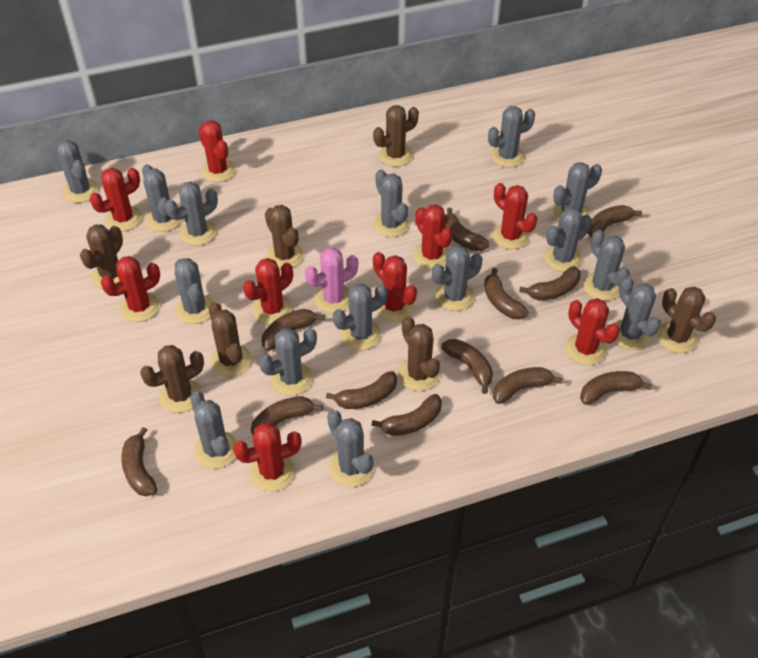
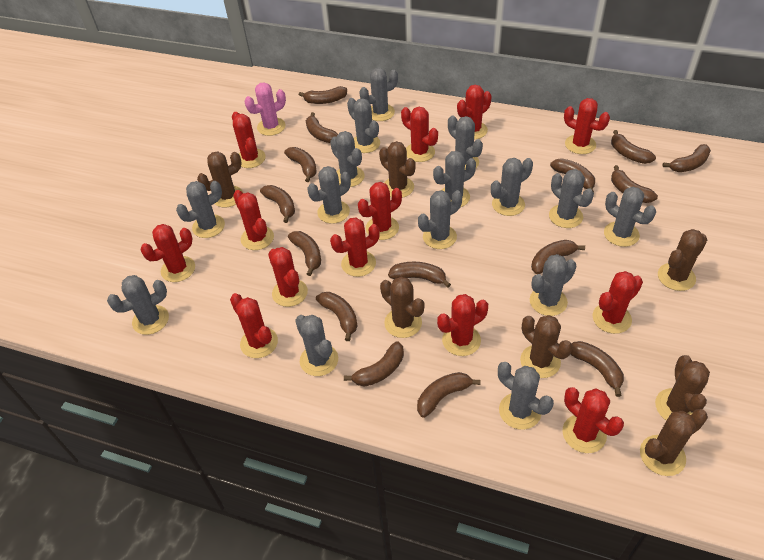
brown banana: 12 -> 15
red cactus: 9 -> 13

